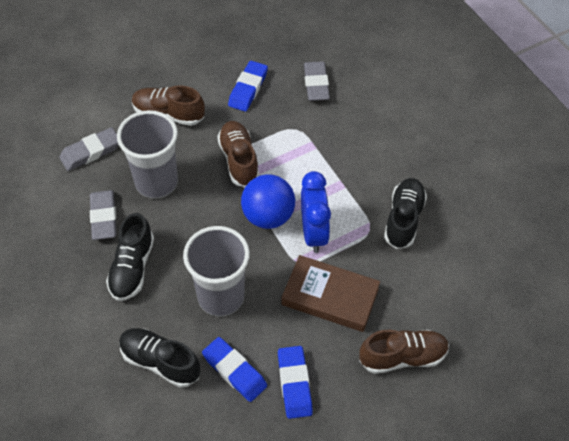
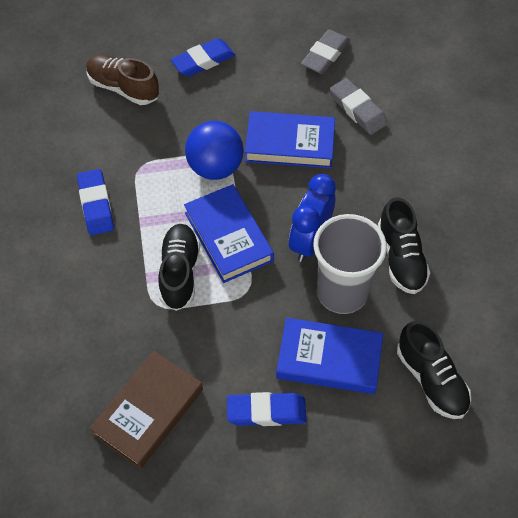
blue book: 0 -> 3
brown shoe: 3 -> 1
grey cup: 2 -> 1
grey eraser: 3 -> 2

